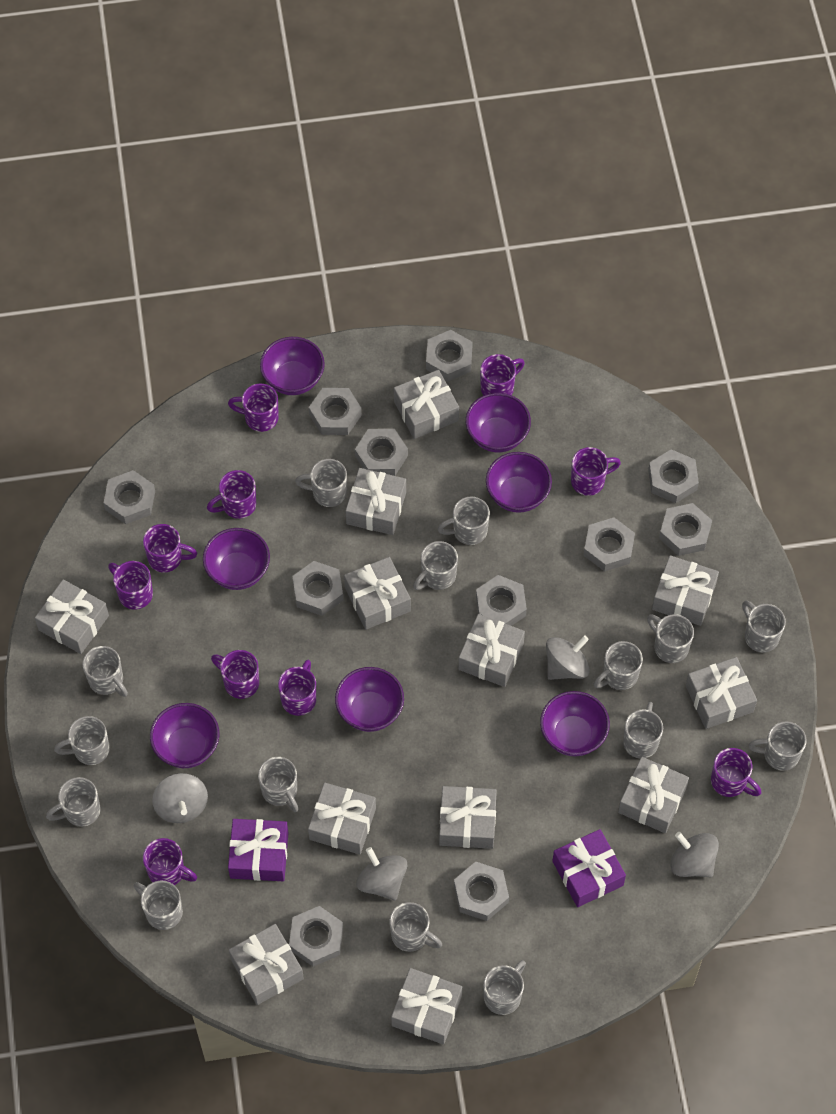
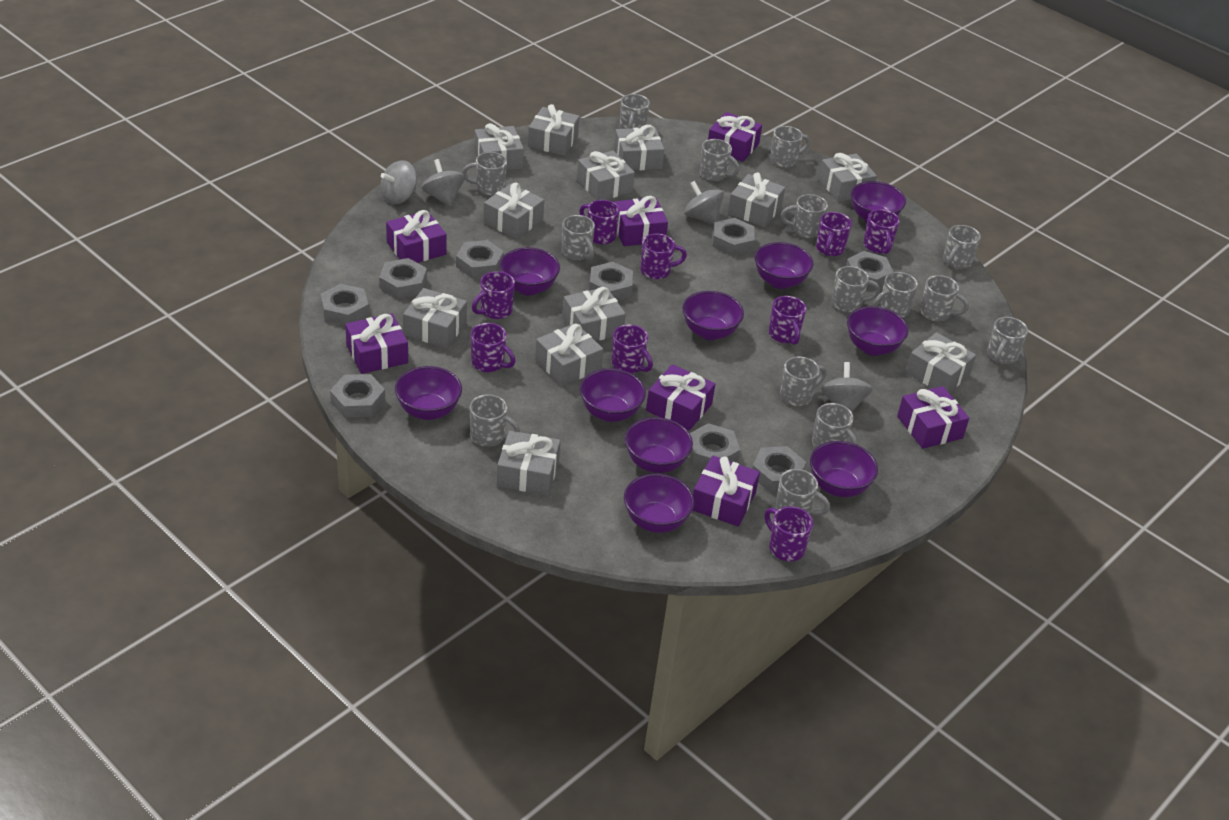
grey nut: 11 -> 9
purple bowl: 7 -> 10
purple gift: 2 -> 7
purple mug: 10 -> 9

